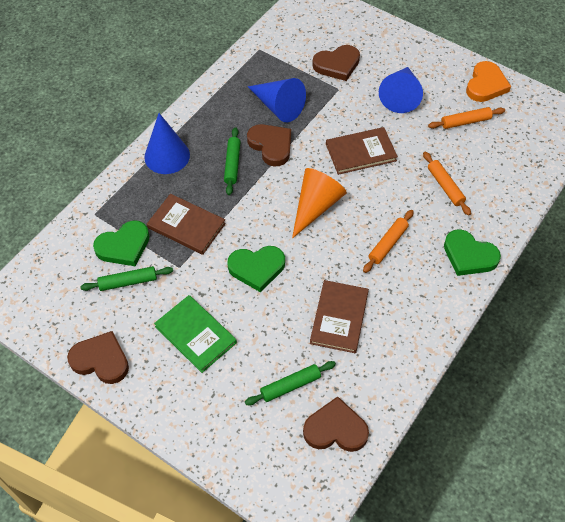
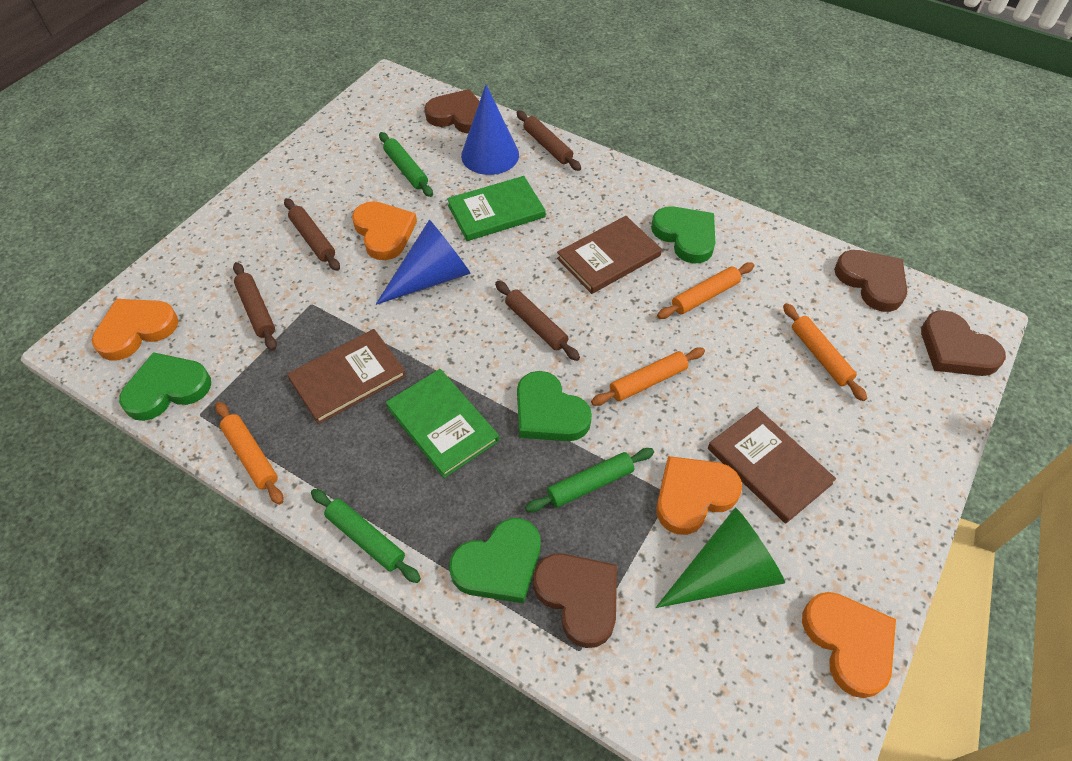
blue cone: 3 -> 2
brown rolling pin: 0 -> 4
green book: 1 -> 2
green cone: 0 -> 1
green heart: 3 -> 4
orange cone: 1 -> 0
orange heart: 1 -> 4
orange rolling pin: 3 -> 4

